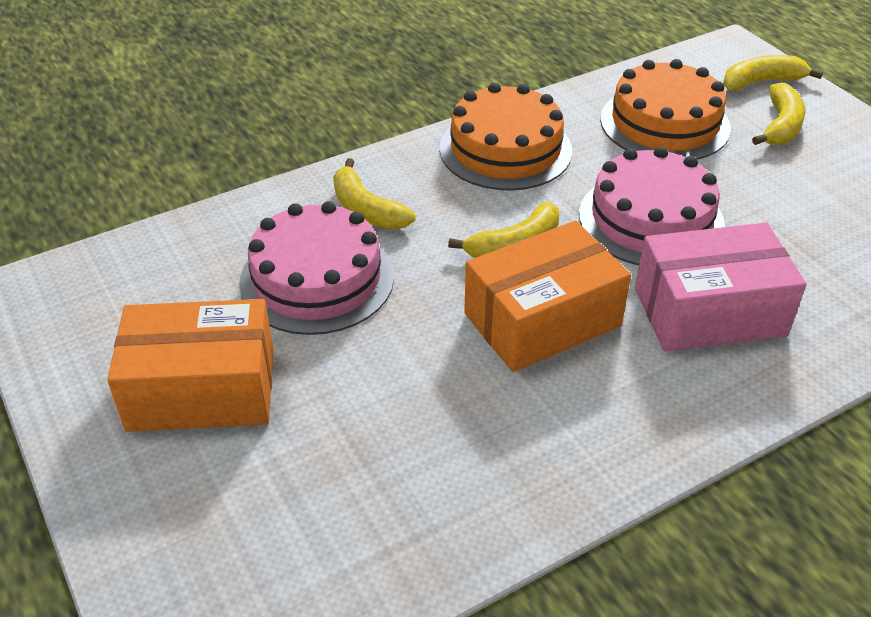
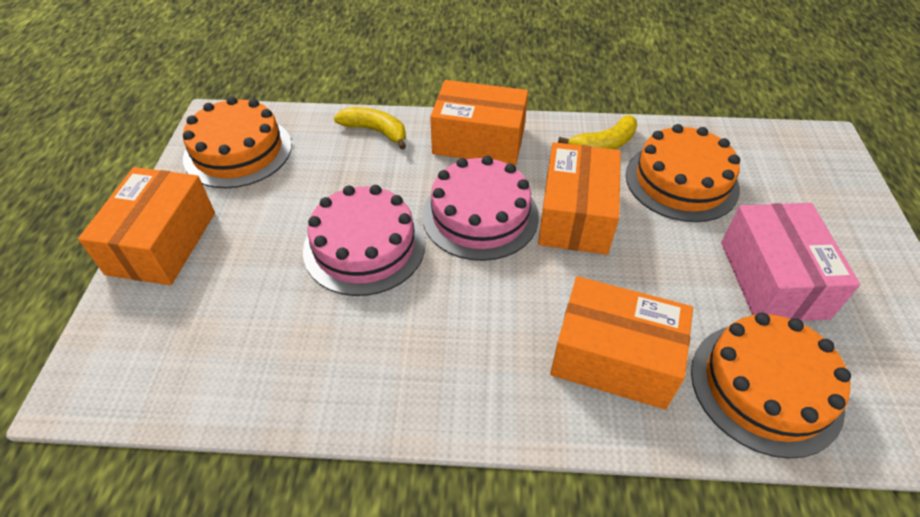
orange box: 2 -> 4
orange cake: 2 -> 3
yellow banana: 4 -> 2

